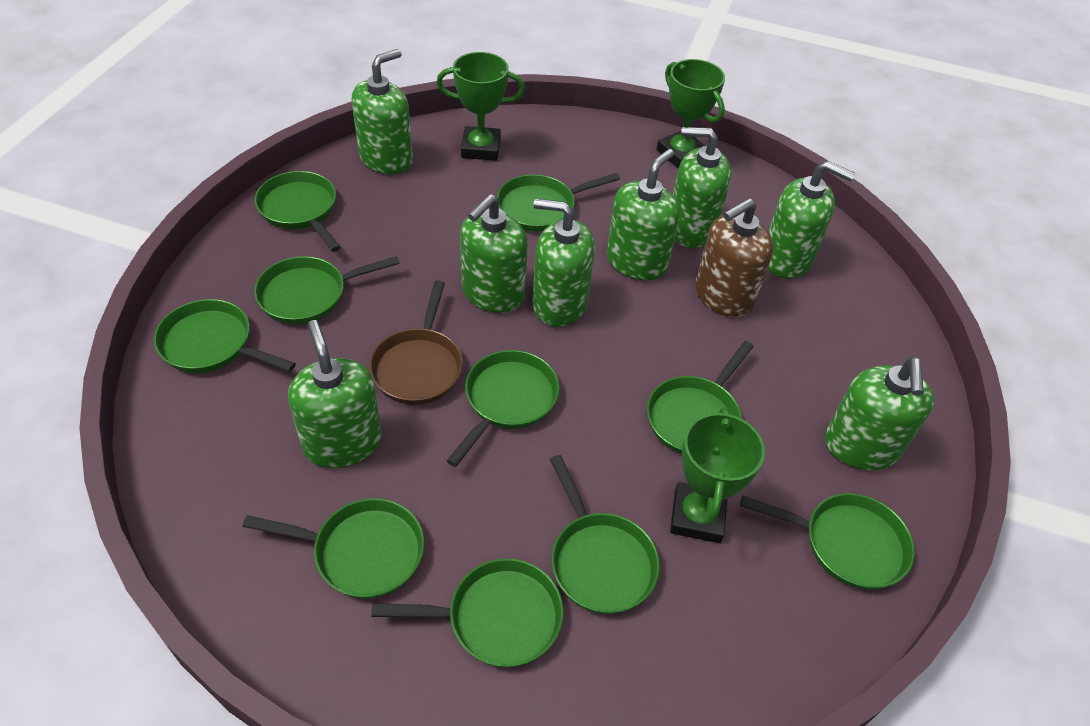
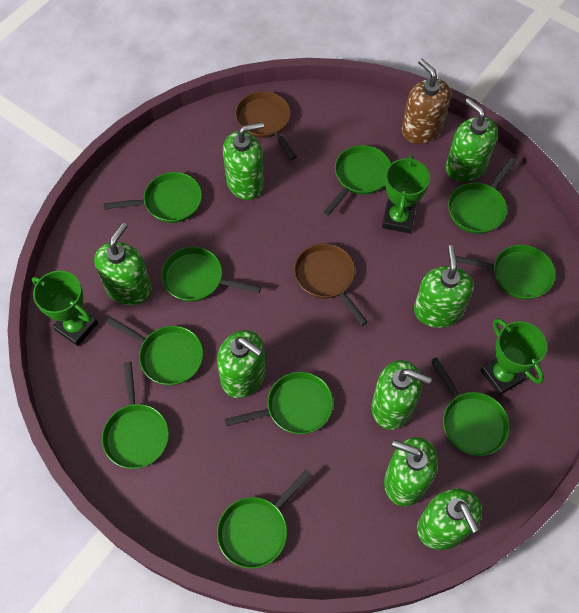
brown pan: 1 -> 2

